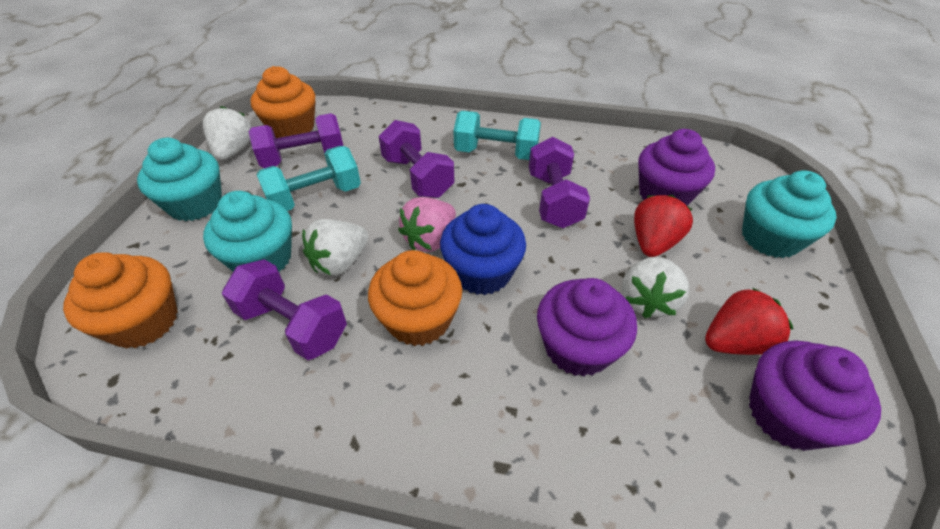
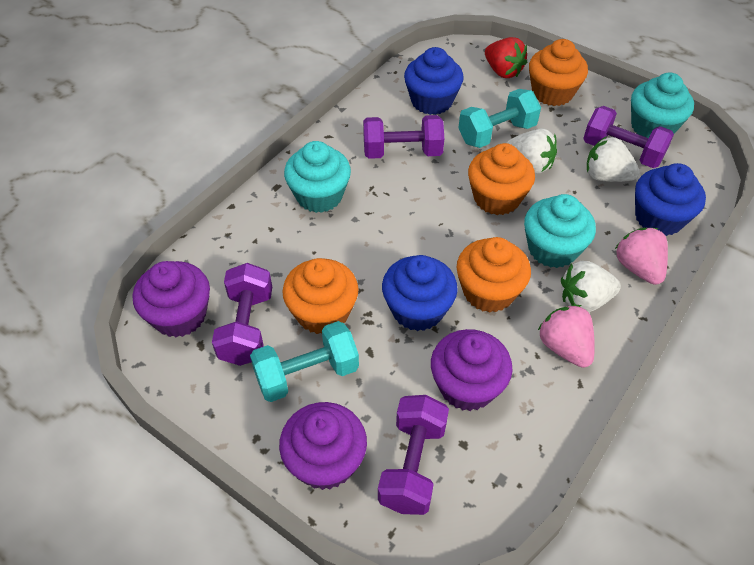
blue cupcake: 1 -> 3
orange cupcake: 3 -> 4
pink strawberry: 1 -> 2
red strawberry: 2 -> 1

